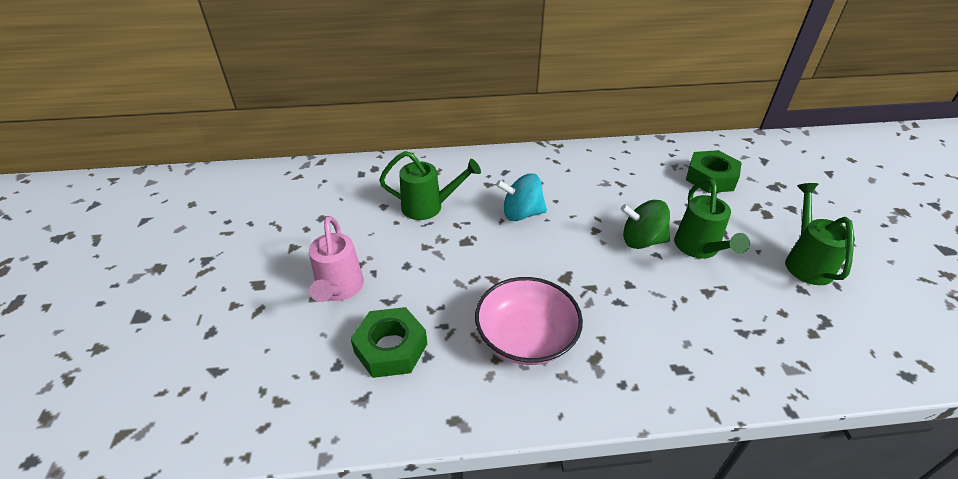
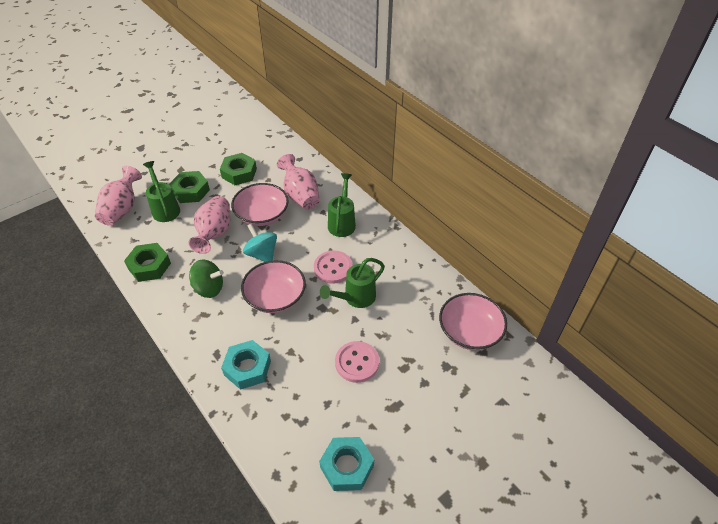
green nut: 2 -> 3
pink bowl: 1 -> 3
pink button: 0 -> 2
pink vase: 0 -> 3
pink watering can: 1 -> 0
turquoise nut: 0 -> 2

